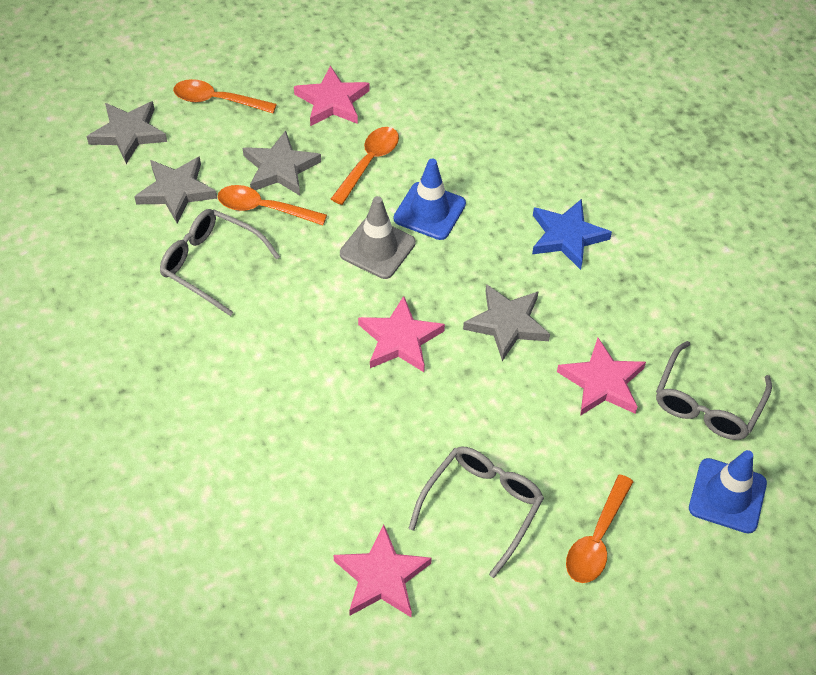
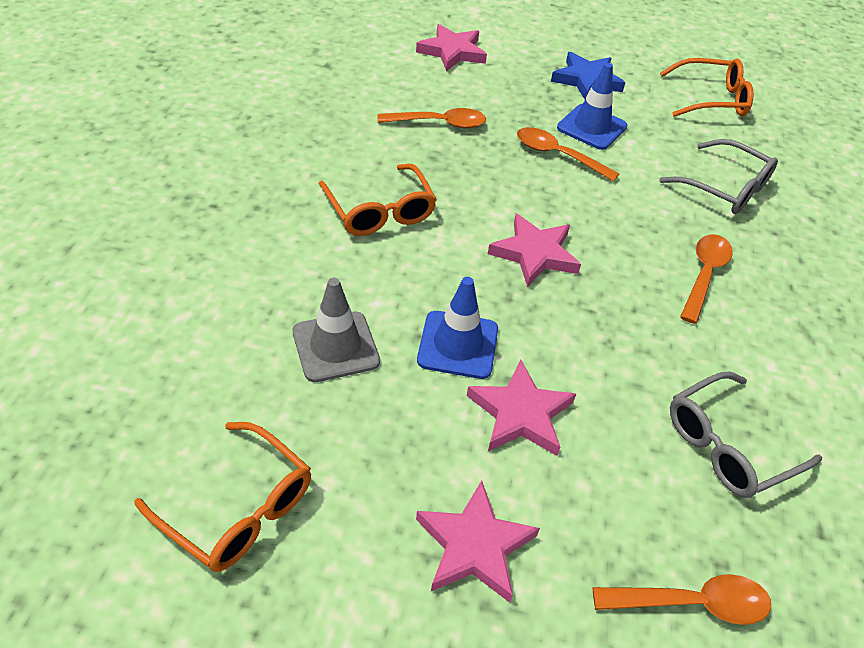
grey glasses: 3 -> 2
grey star: 4 -> 0
orange glasses: 0 -> 3

